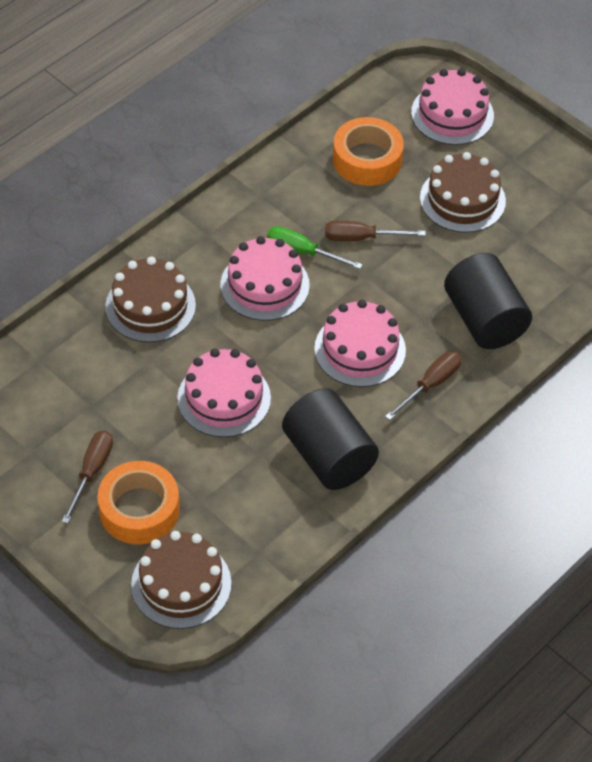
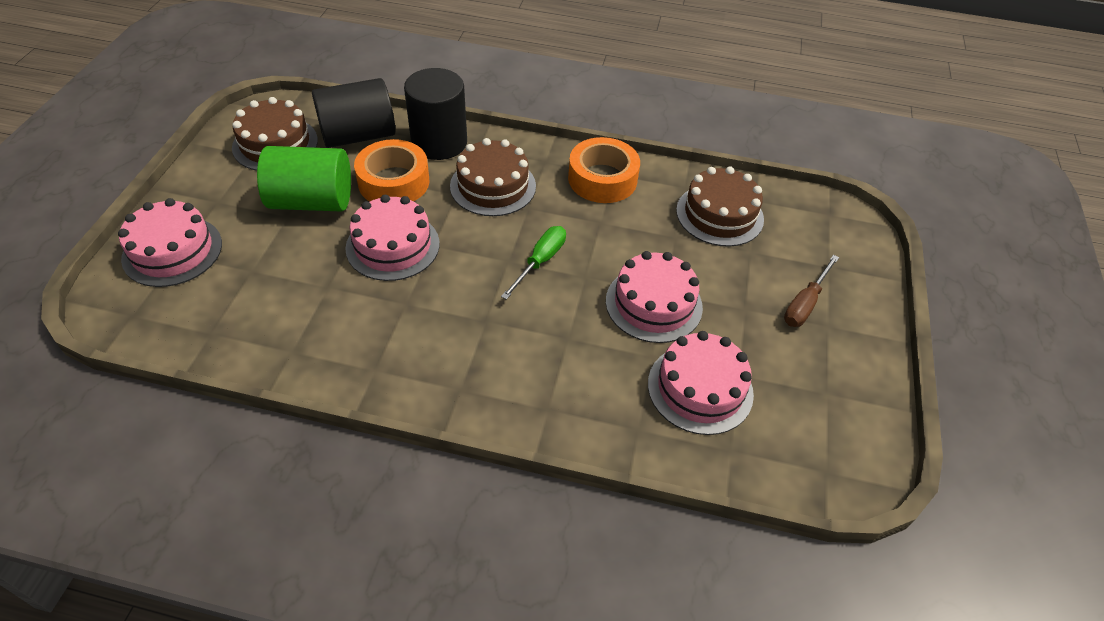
brown screwdriver: 3 -> 1
green cylinder: 0 -> 1

